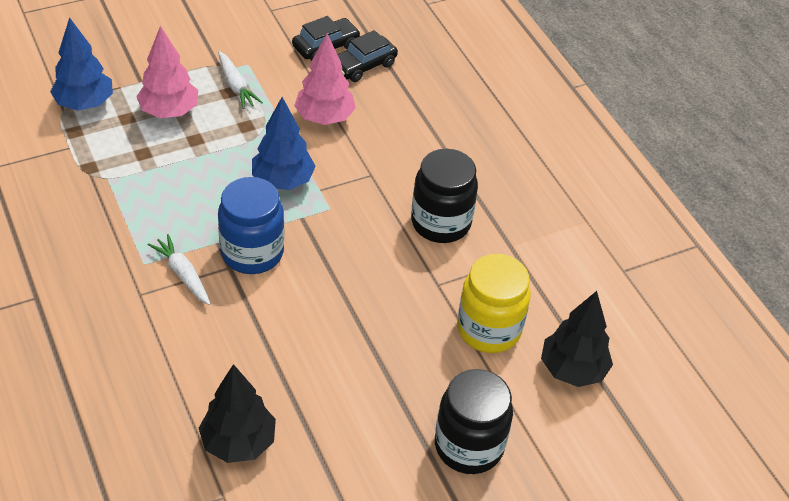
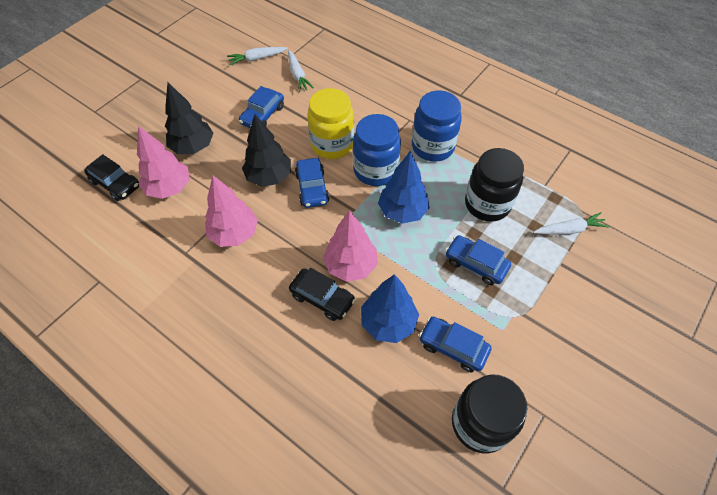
blue car: 0 -> 4
blue jar: 1 -> 2
pink tree: 2 -> 3
white carrot: 2 -> 3

